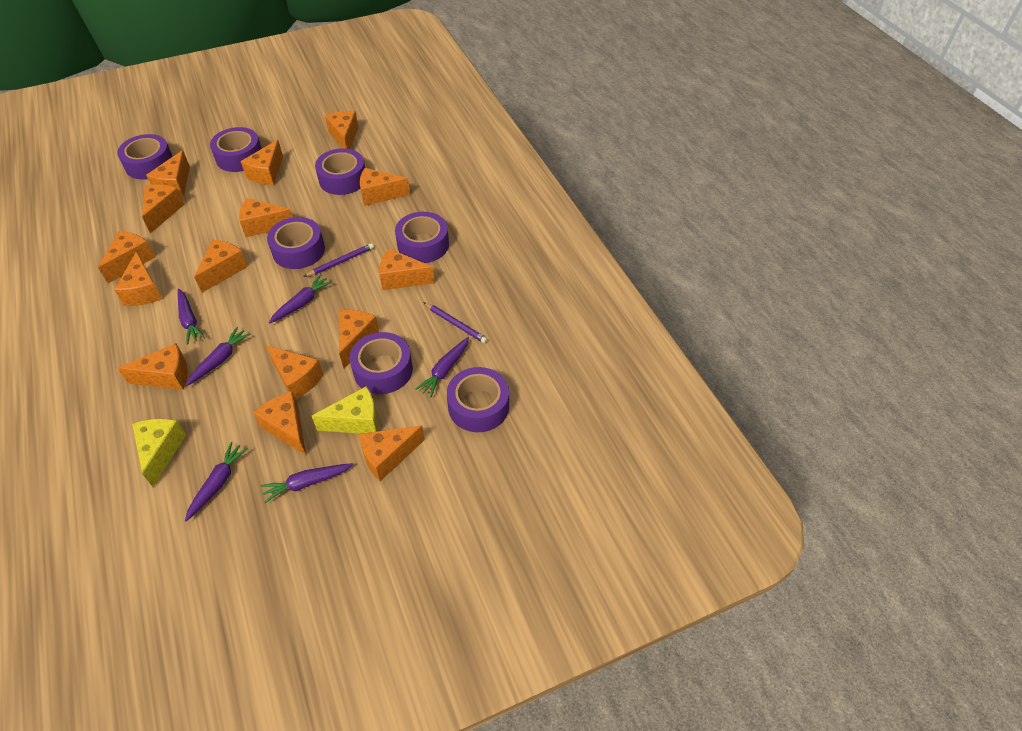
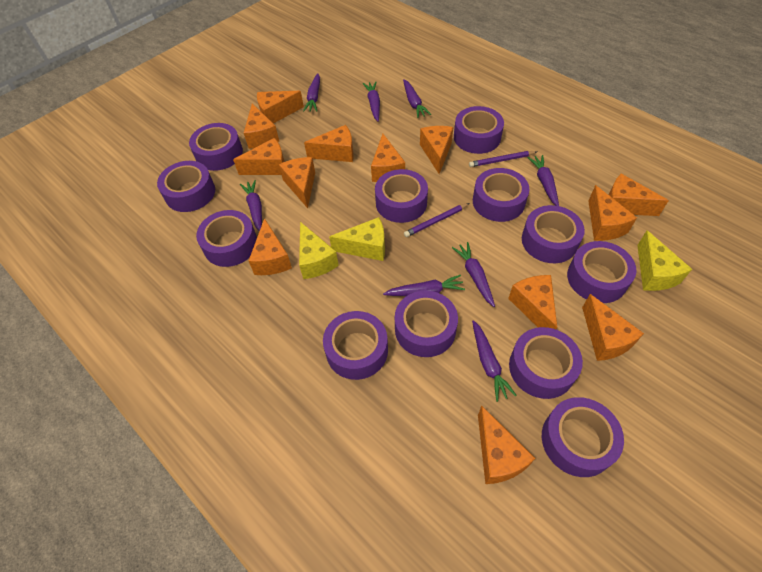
orange cheese: 15 -> 13
purple carrot: 6 -> 8
purple tape: 7 -> 12
yellow cheese: 2 -> 3

